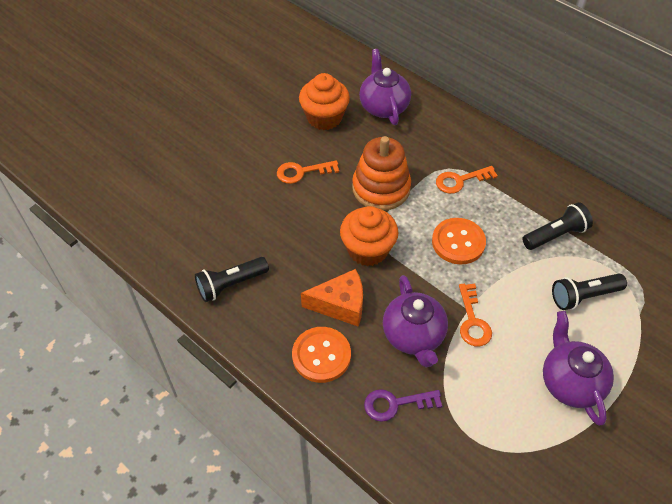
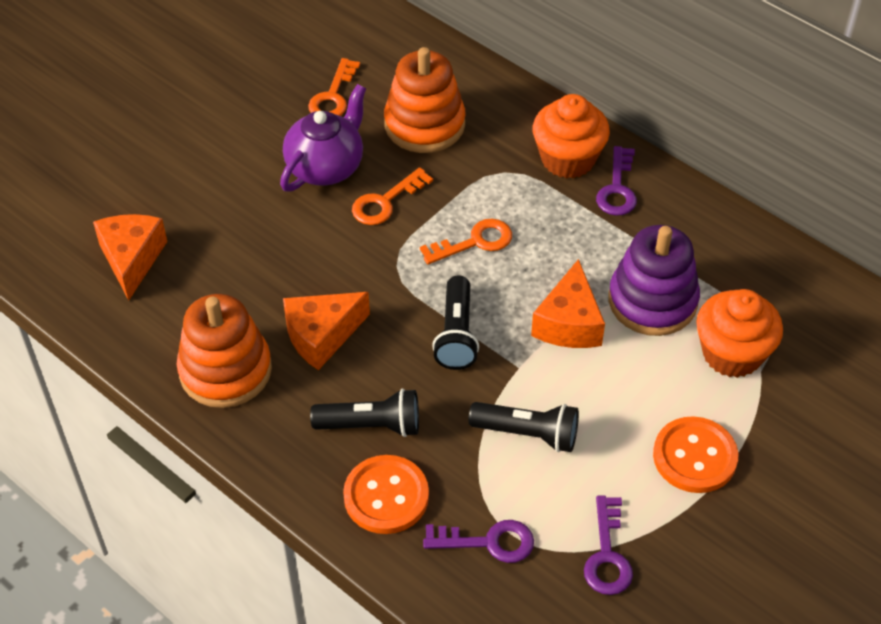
orange cheese: 1 -> 3
orange stacking toy: 1 -> 2
purple key: 1 -> 3
purple stacking toy: 0 -> 1
purple teapot: 3 -> 1

